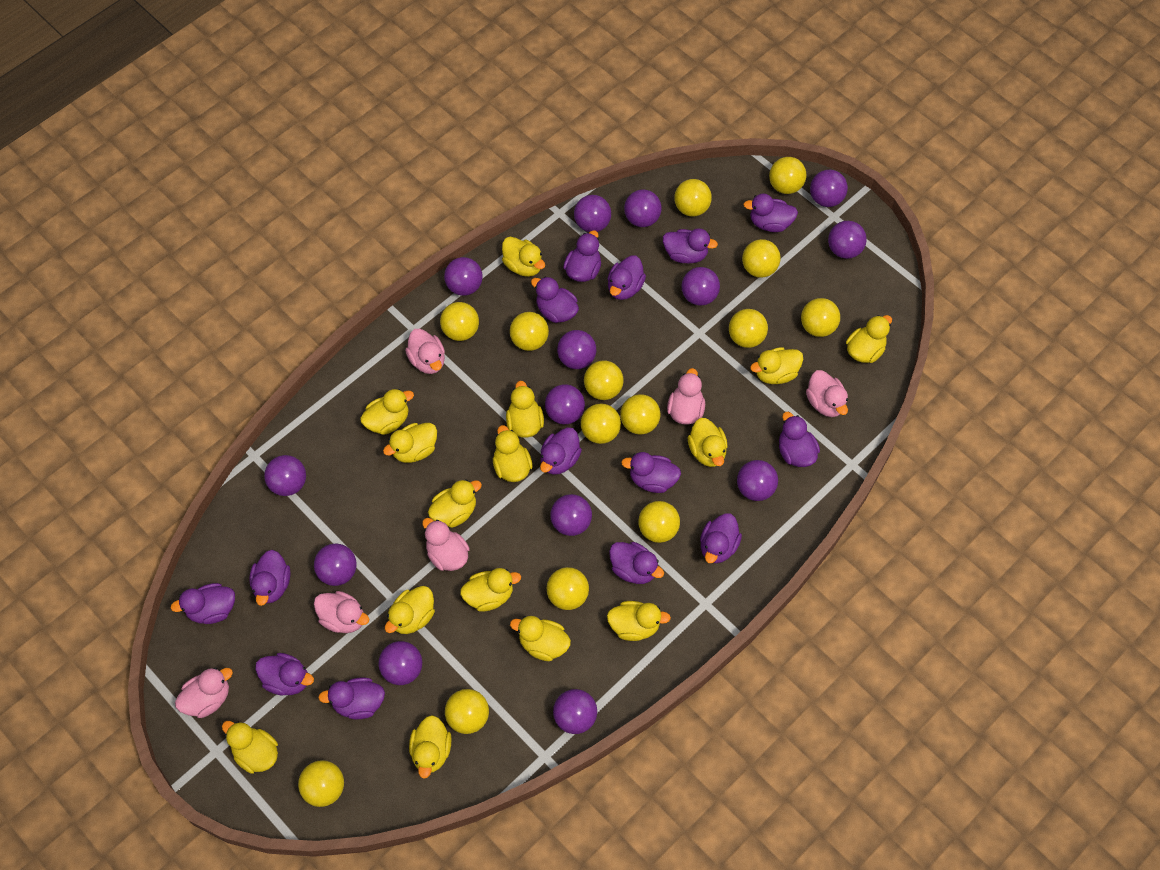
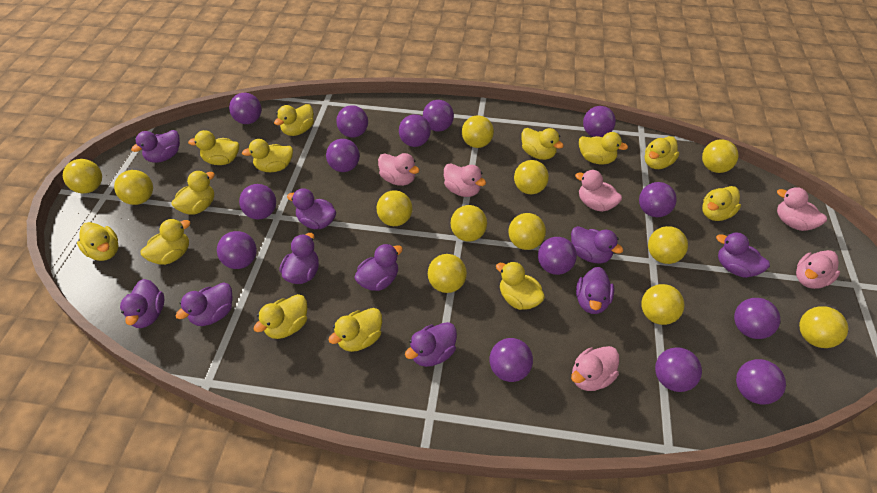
purple duck: 14 -> 10
yellow ball: 14 -> 12
yellow duck: 15 -> 13

